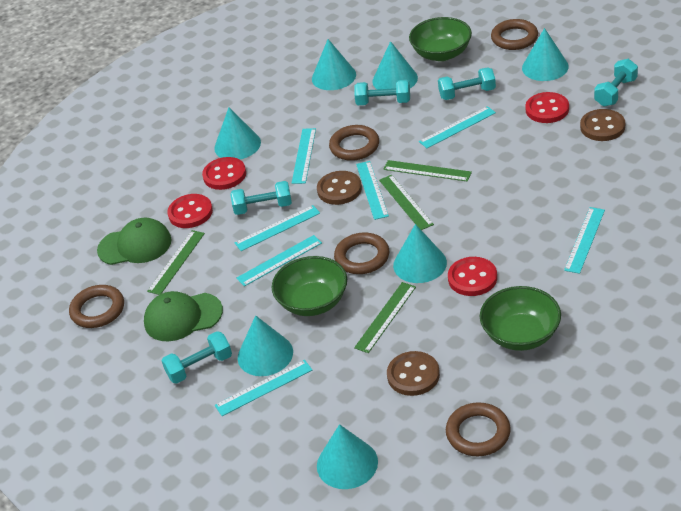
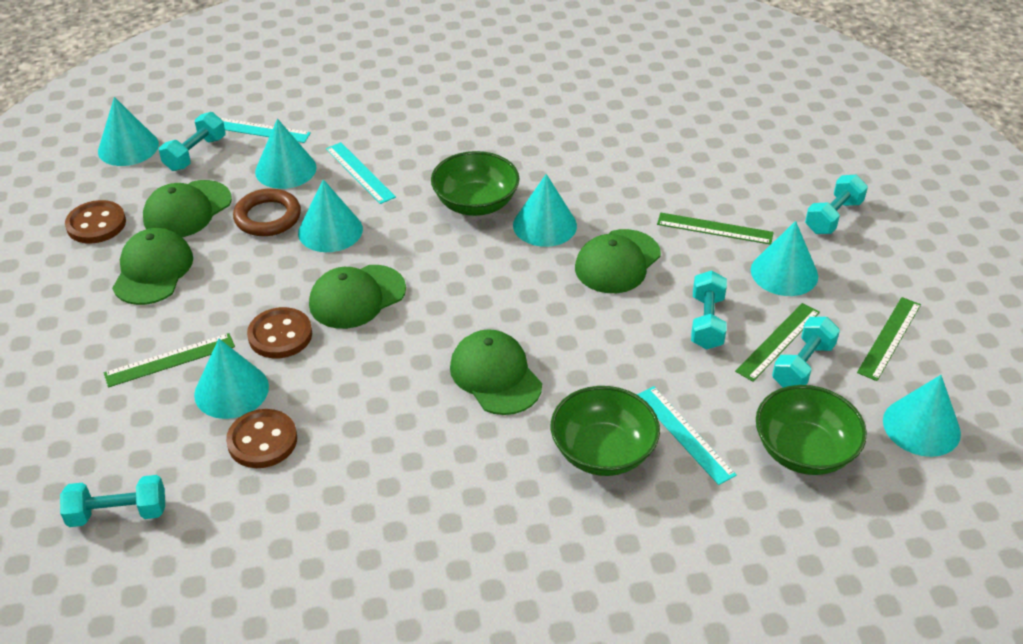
brown ring: 5 -> 1
green cap: 2 -> 5
red button: 4 -> 0
turquoise ruler: 7 -> 3

